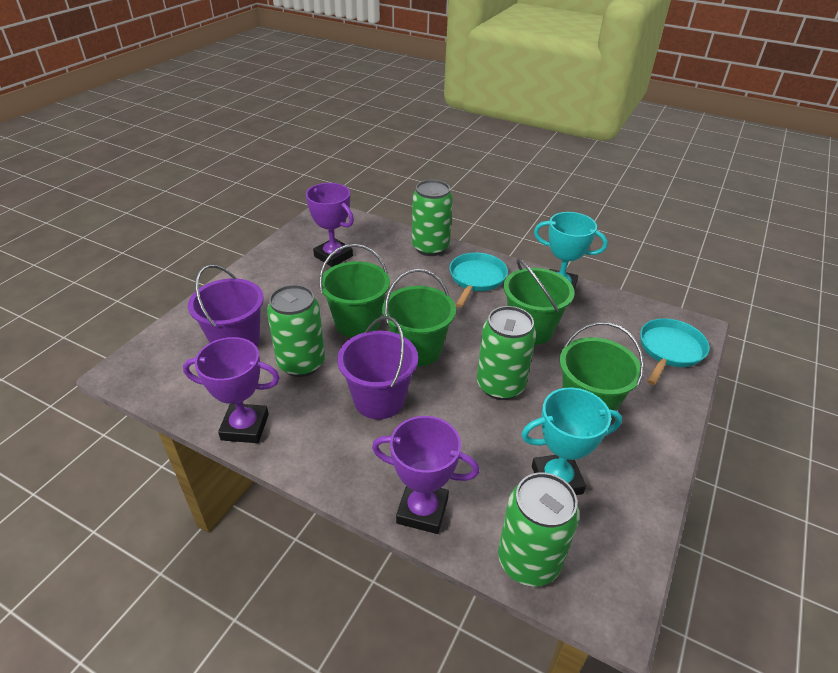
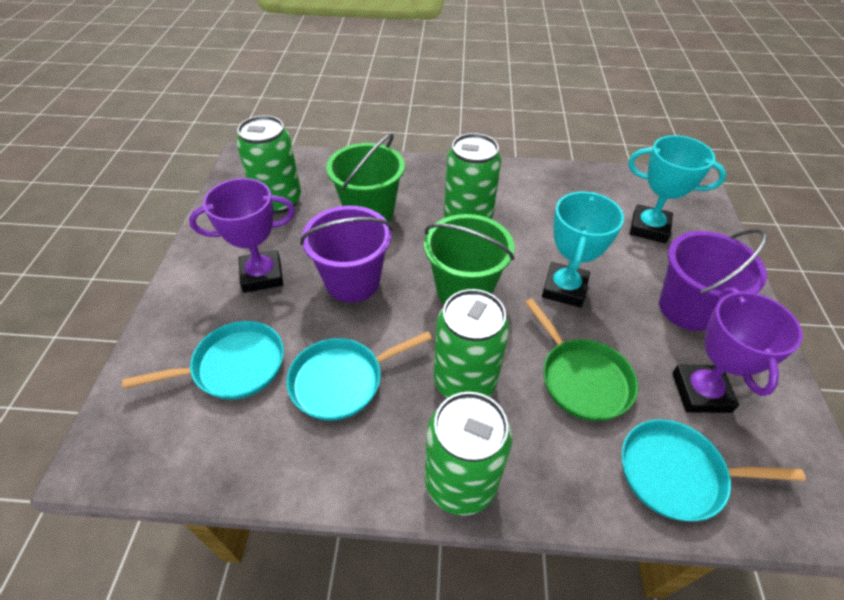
green bucket: 4 -> 2
green pan: 0 -> 1
purple trophy: 3 -> 2
turquoise pan: 2 -> 3

